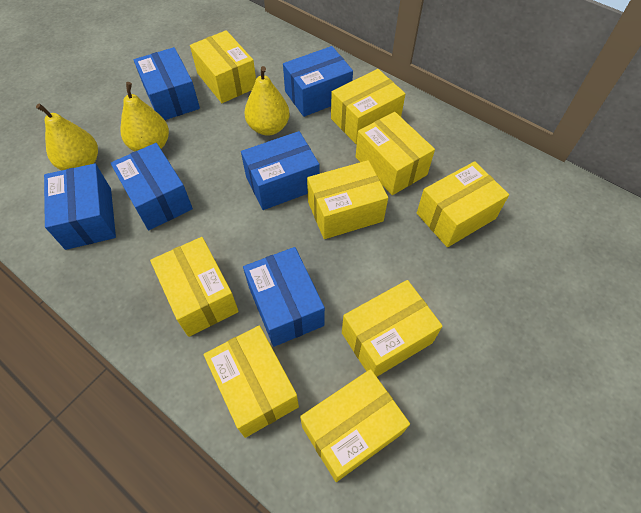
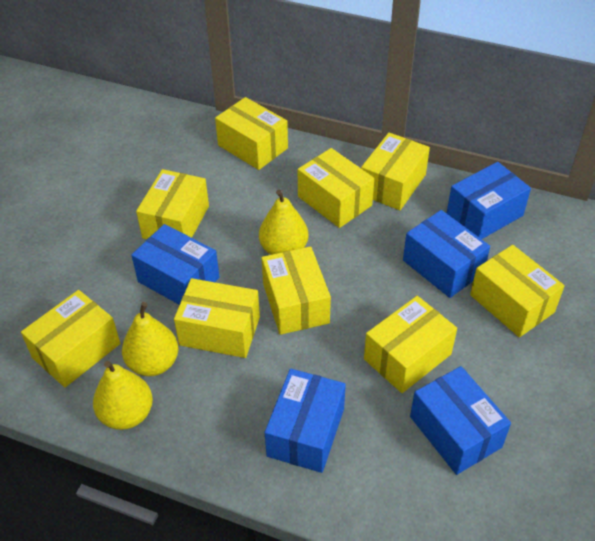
blue box: 6 -> 5

